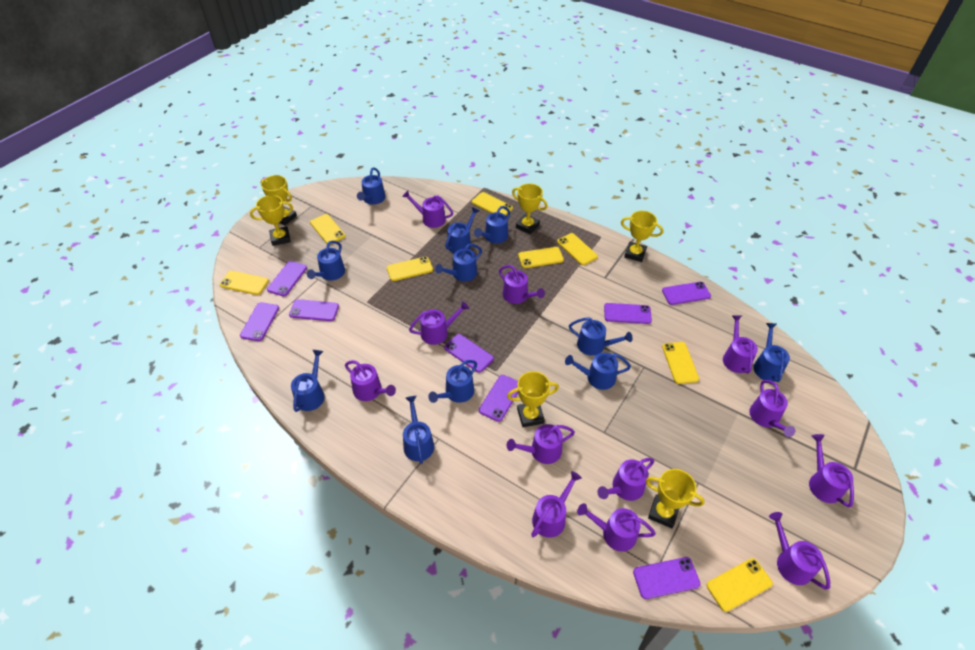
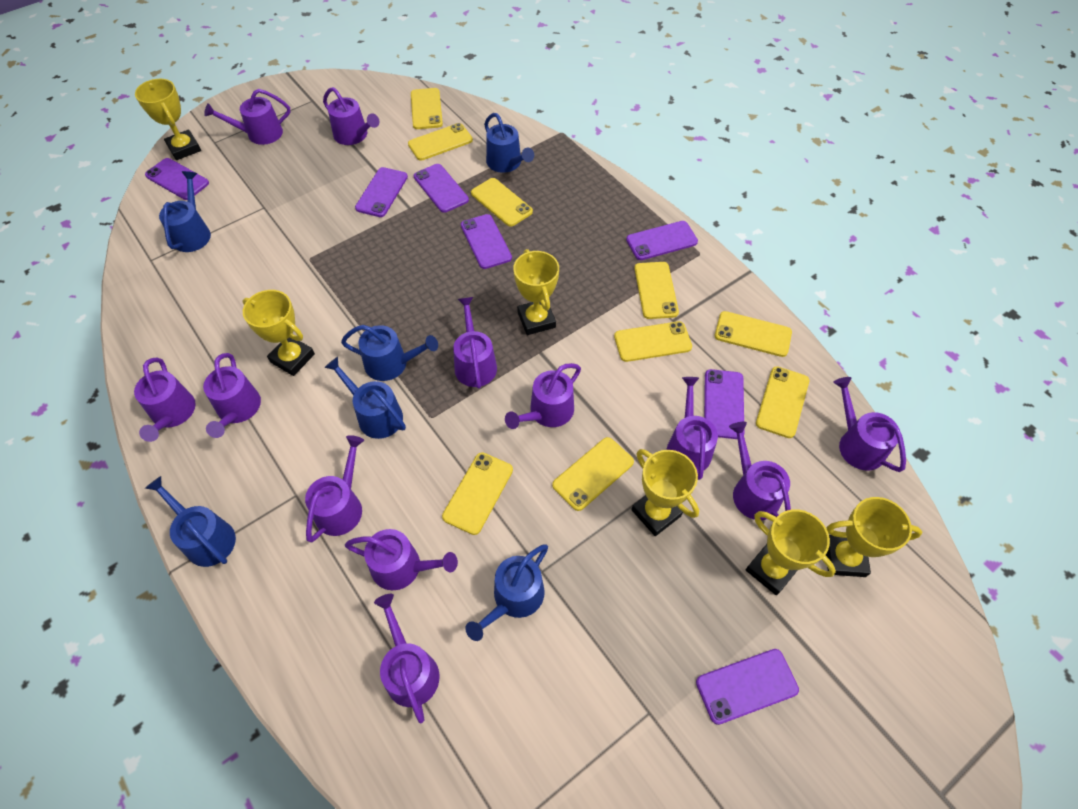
blue watering can: 11 -> 6
purple phone: 8 -> 7
yellow phone: 8 -> 9

